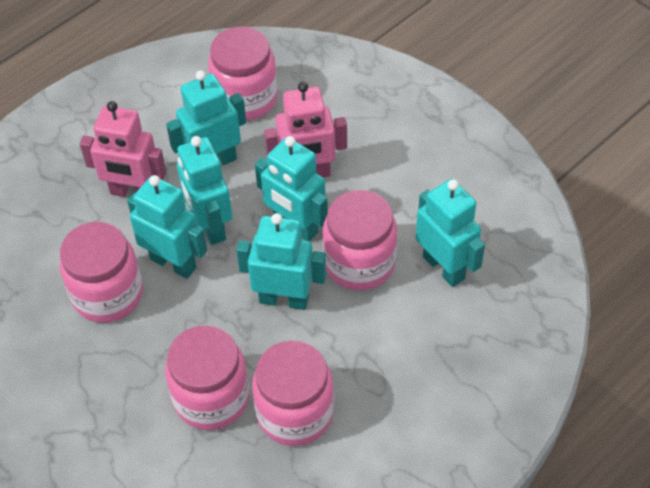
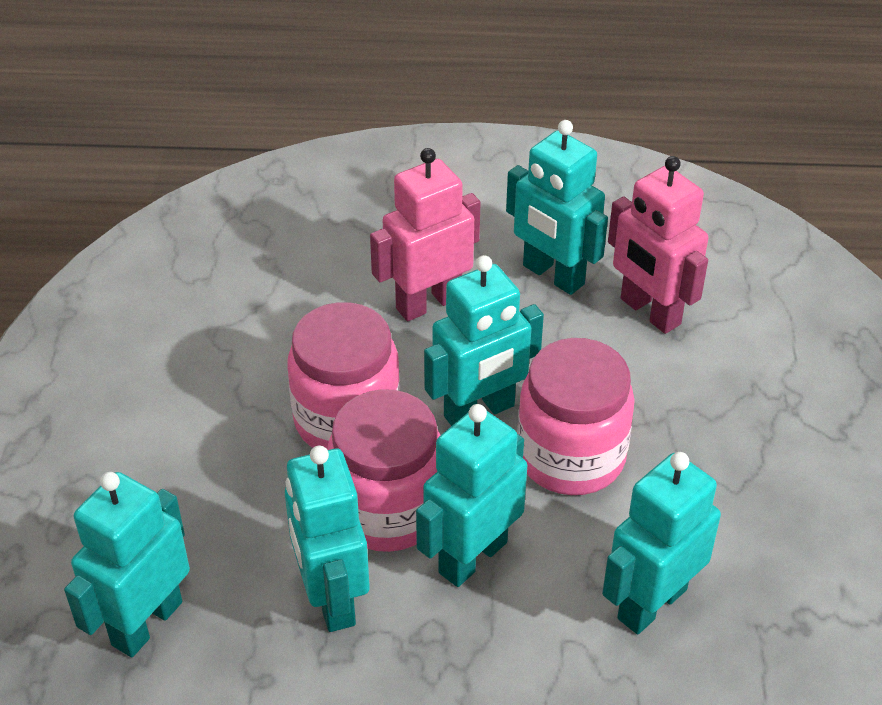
pink jar: 5 -> 3

